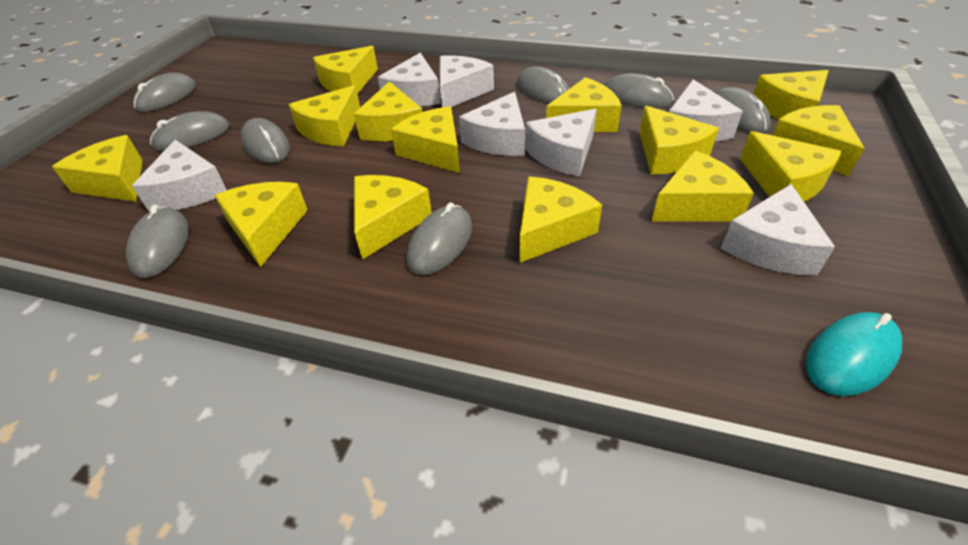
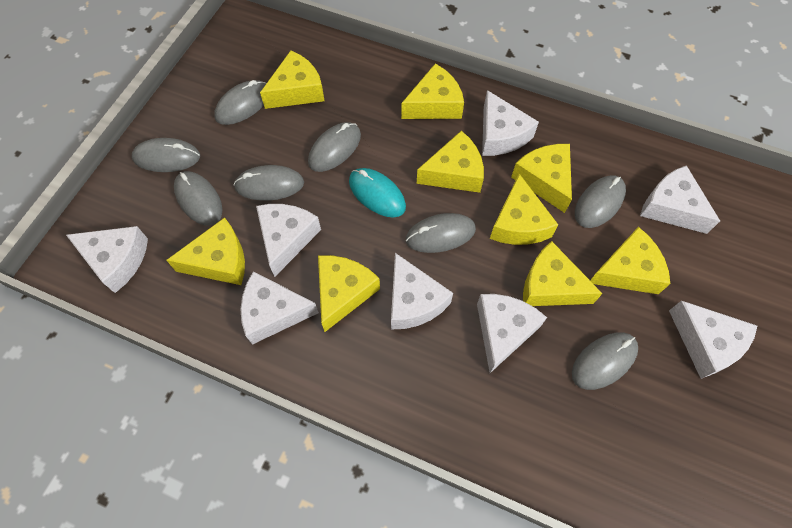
white cheese: 7 -> 8
yellow cheese: 14 -> 9

